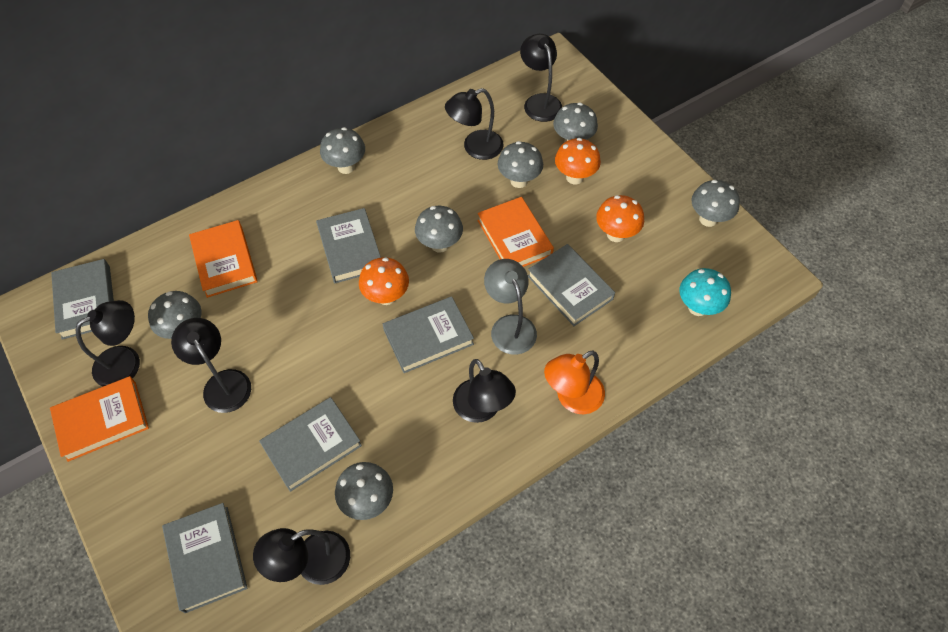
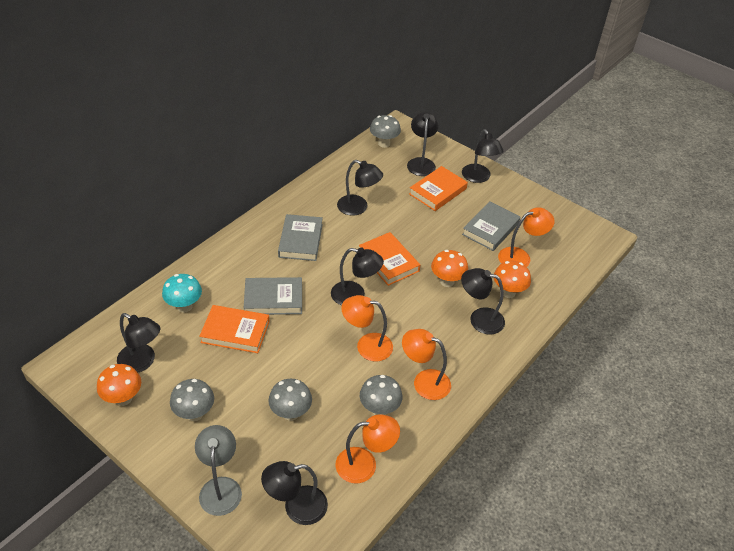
black lamp: 6 -> 7
grey book: 6 -> 3
grey mushroom: 7 -> 4
orange lamp: 1 -> 4

